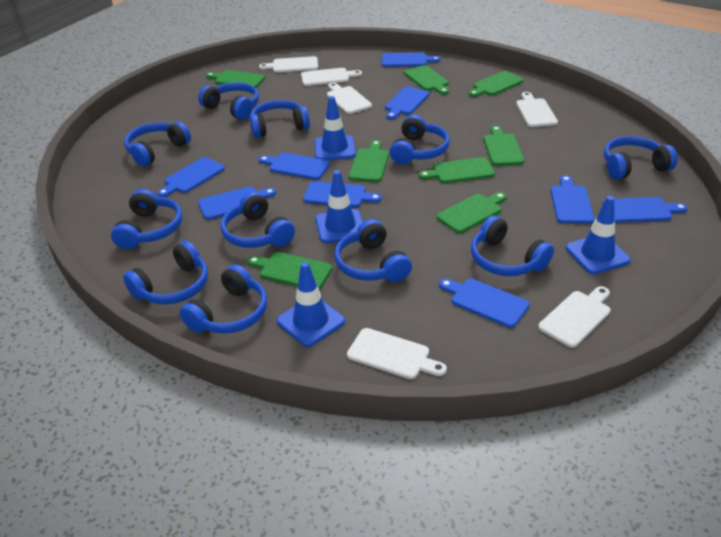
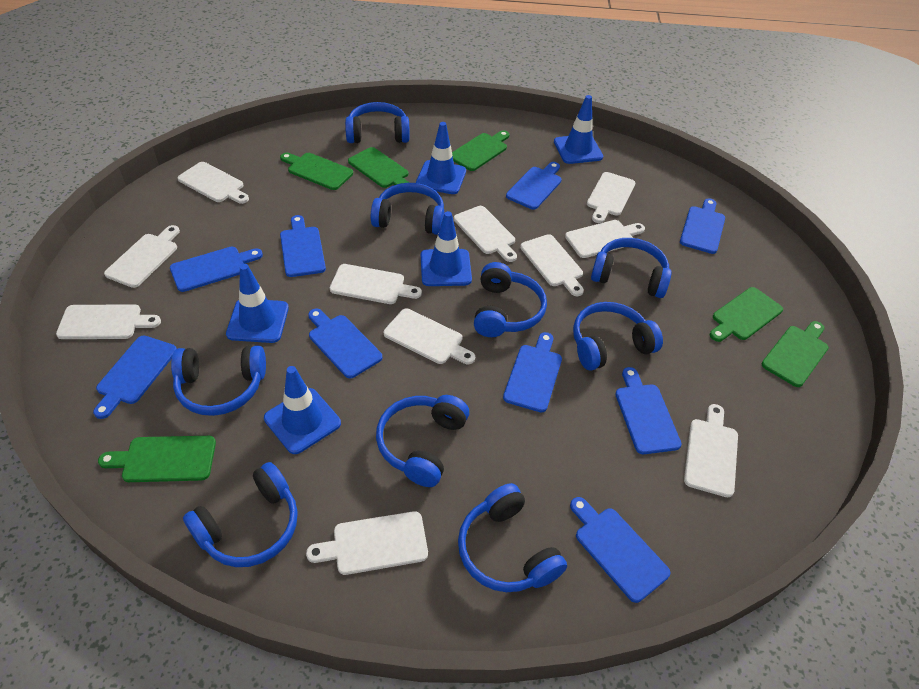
blue headphones: 11 -> 9
blue traffic cone: 4 -> 5
green cutting board: 8 -> 6
white cutting board: 6 -> 11

